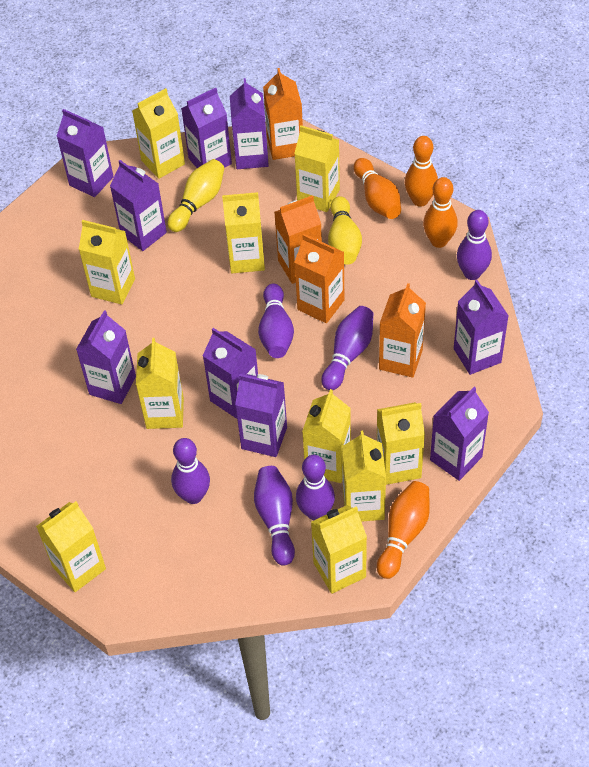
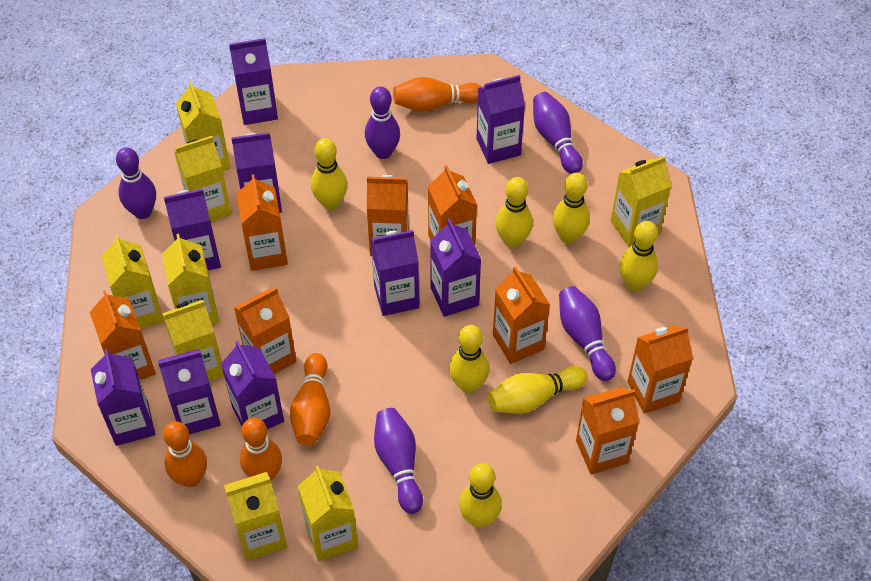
orange carton: 4 -> 8
purple bowling pin: 6 -> 5
yellow bowling pin: 2 -> 7
yellow carton: 10 -> 8

